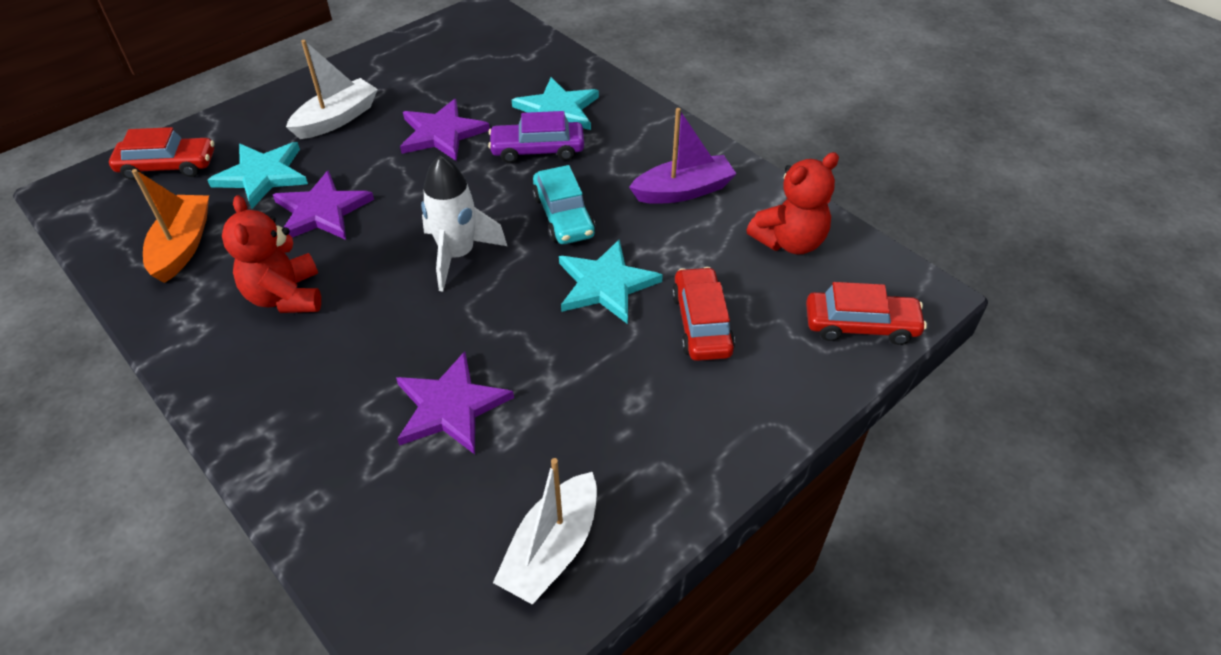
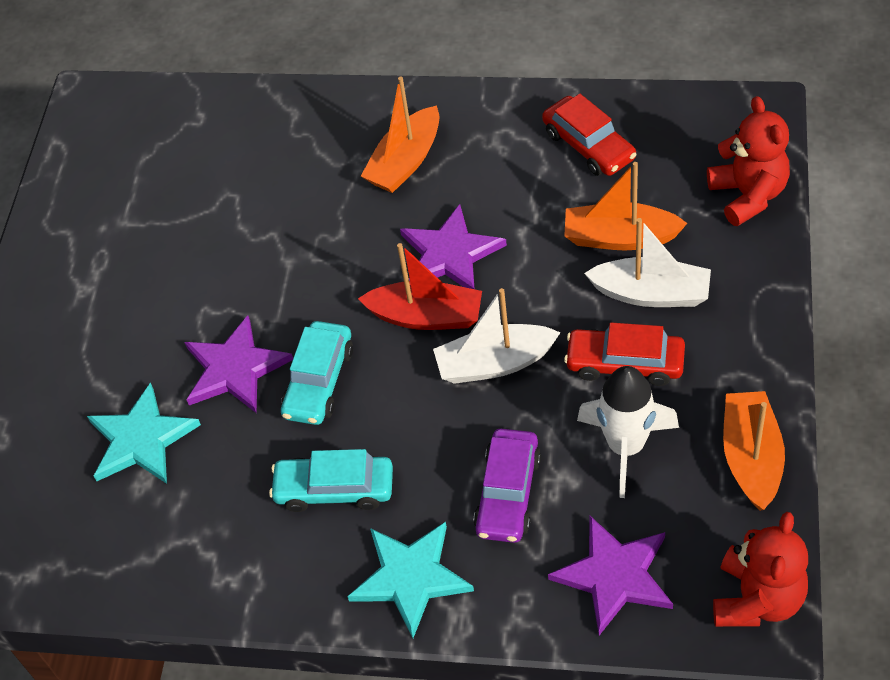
orange boat: 1 -> 3
purple boat: 1 -> 0
red boat: 0 -> 1
red car: 3 -> 2
turquoise car: 1 -> 2
turquoise star: 3 -> 2

